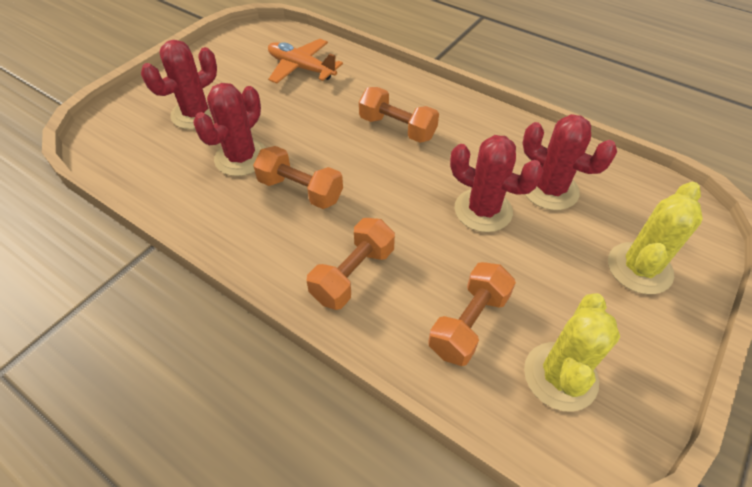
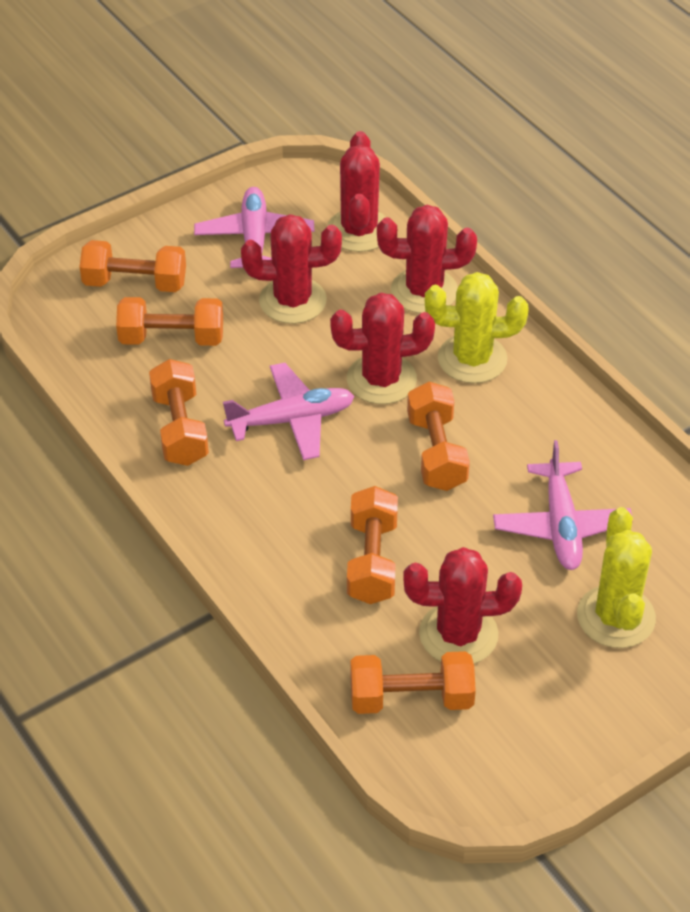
orange dumbbell: 4 -> 6
orange plane: 1 -> 0
pink plane: 0 -> 3
red cactus: 4 -> 5

